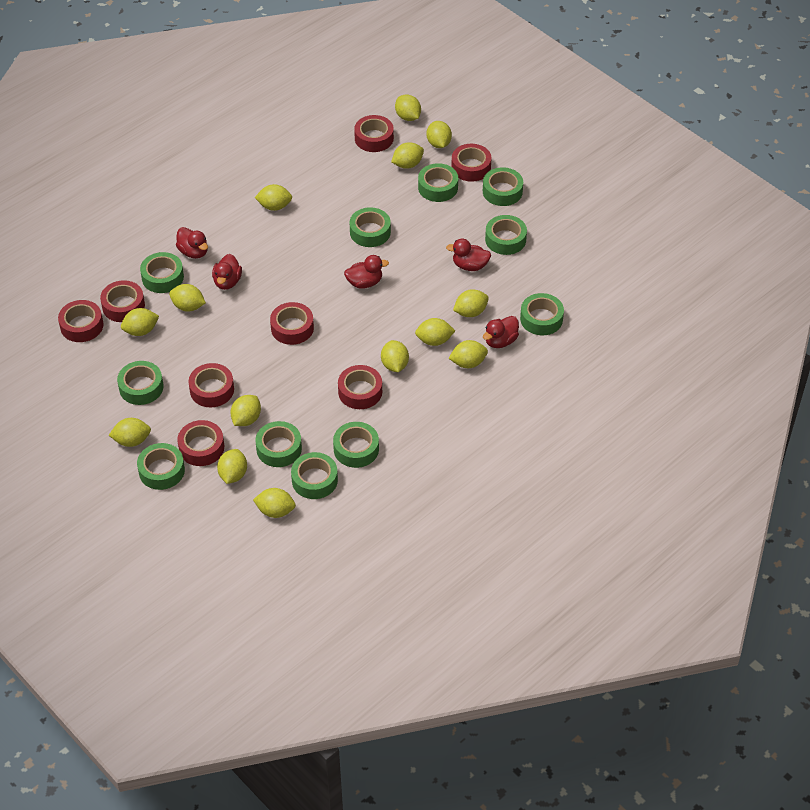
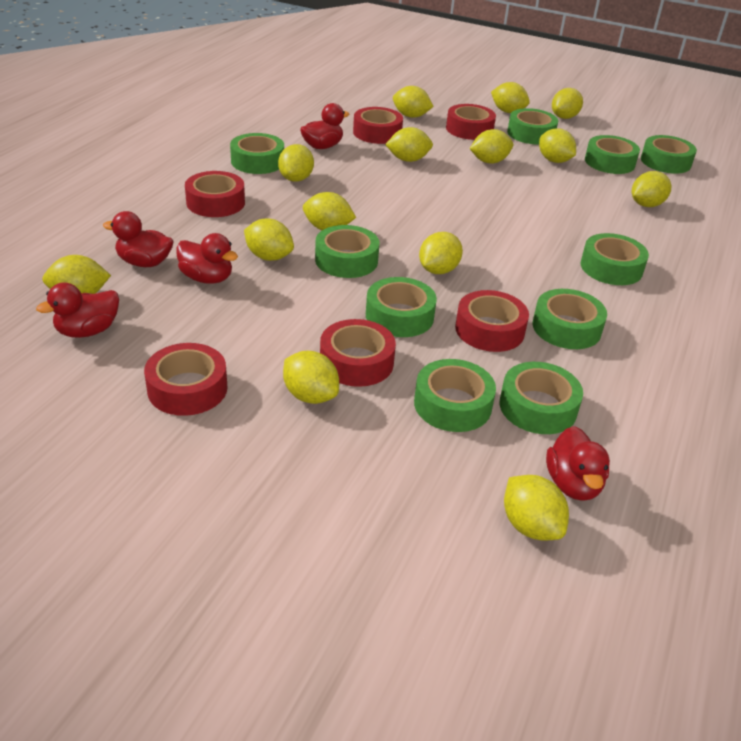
green tape: 11 -> 10
red tape: 8 -> 6

